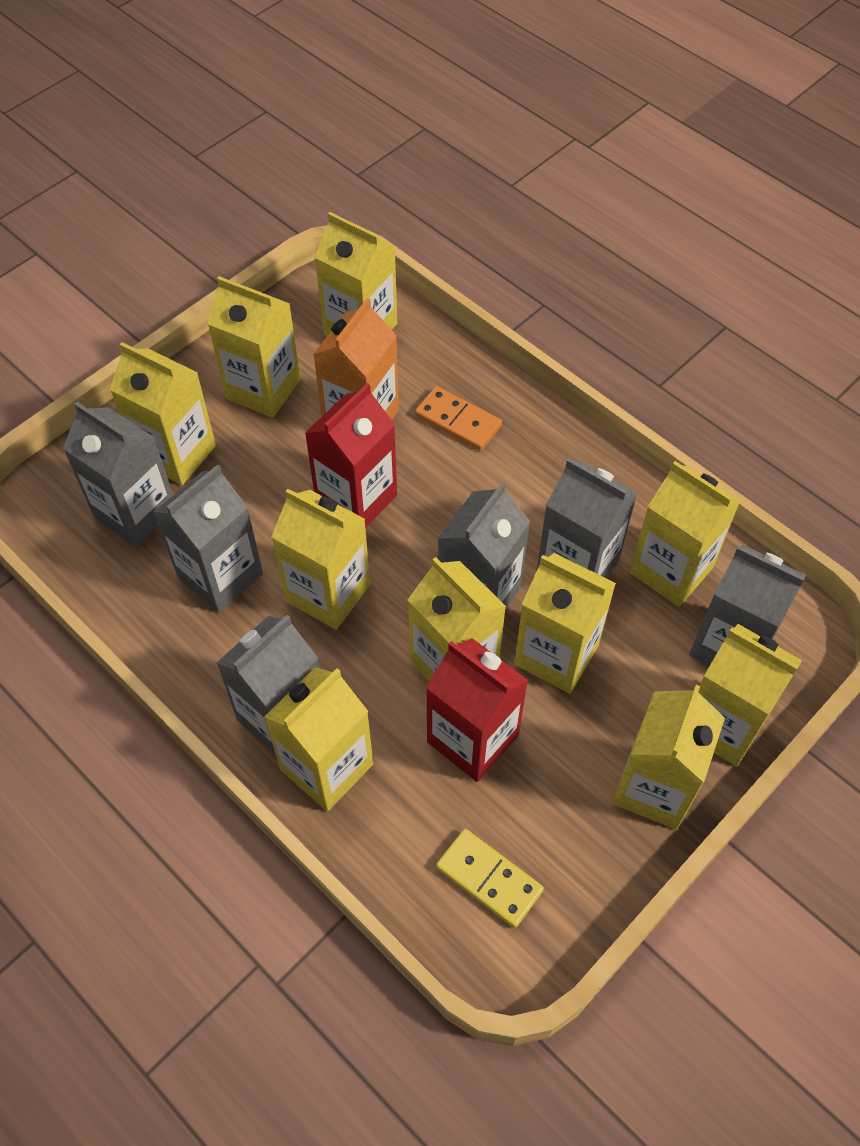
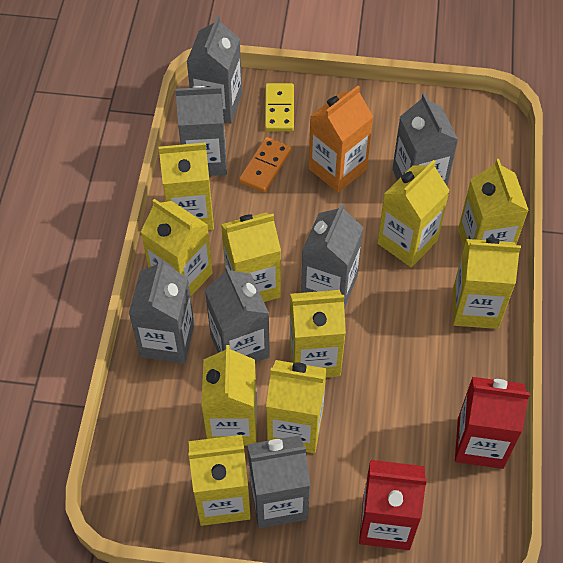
grey carton: 6 -> 7

